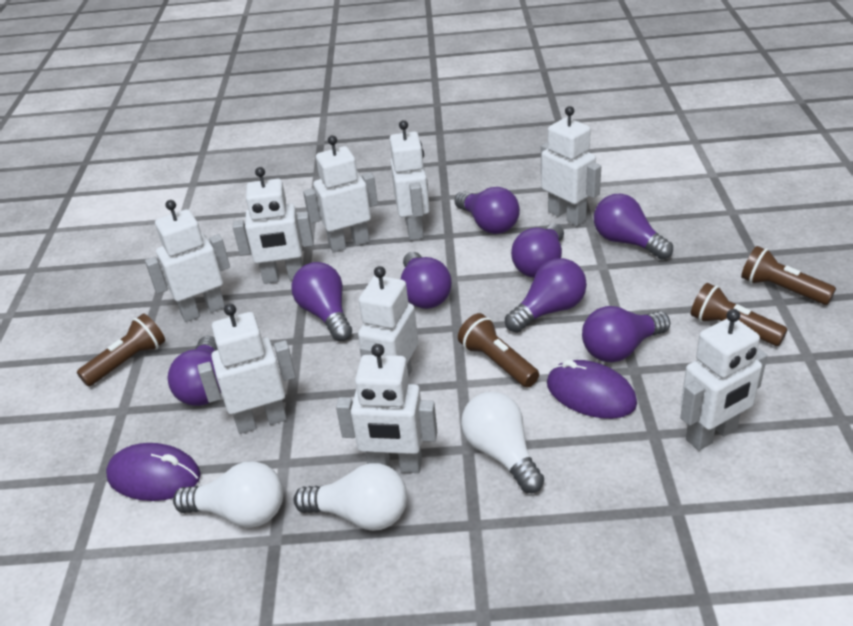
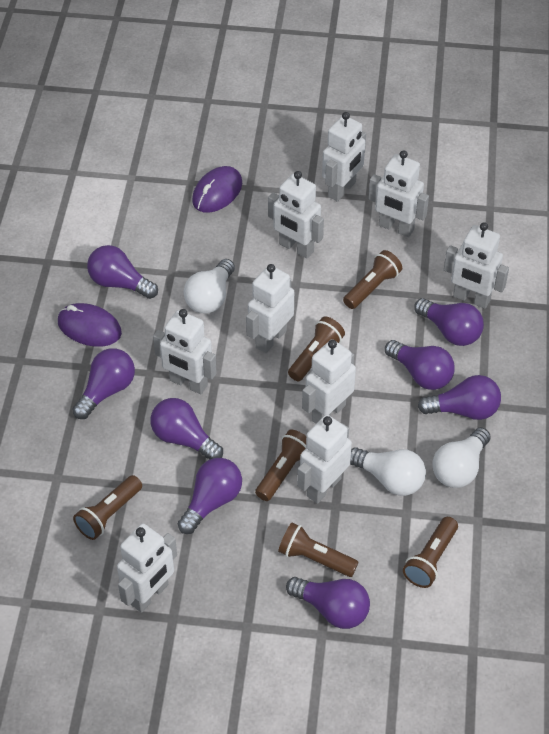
brown flashlight: 4 -> 6

